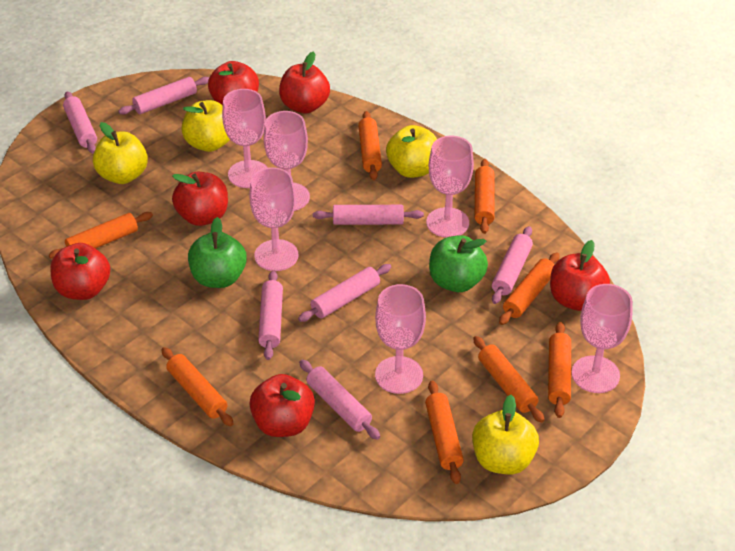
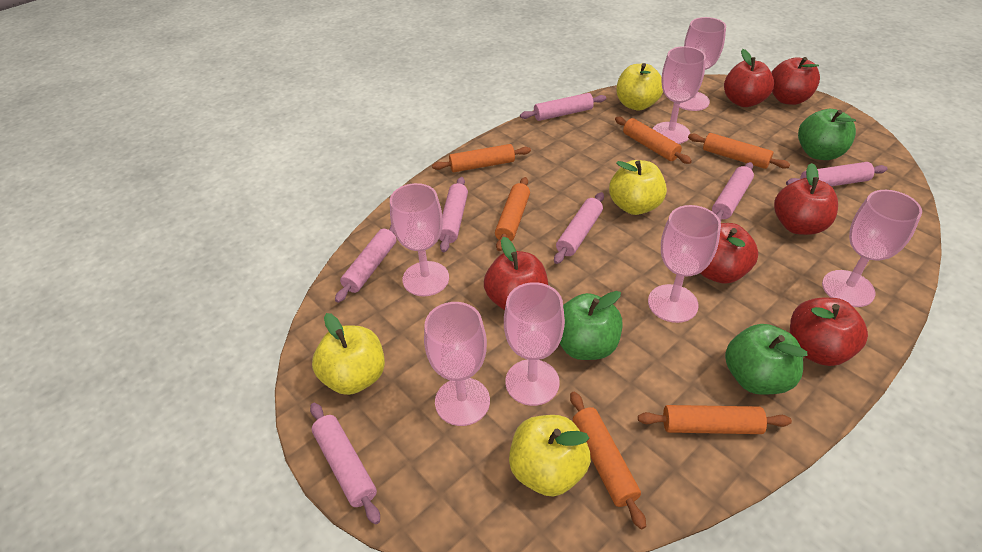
green apple: 2 -> 3
orange rolling pin: 8 -> 6
pink goblet: 6 -> 7

